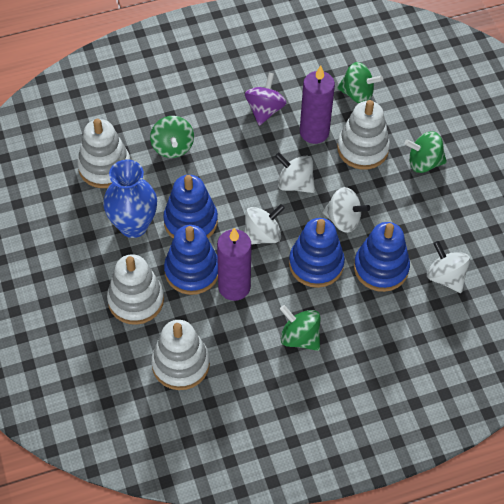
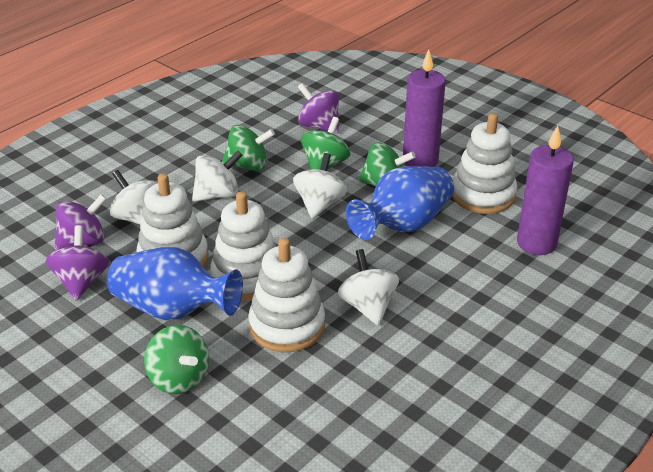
blue stacking toy: 4 -> 0
blue vase: 1 -> 2
purple spinning top: 1 -> 3

